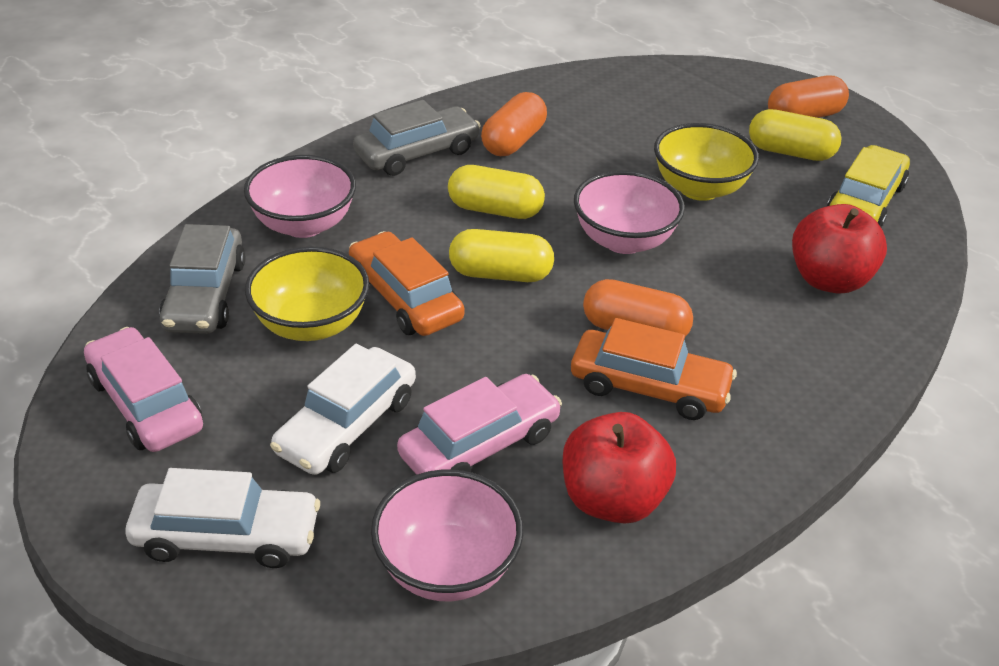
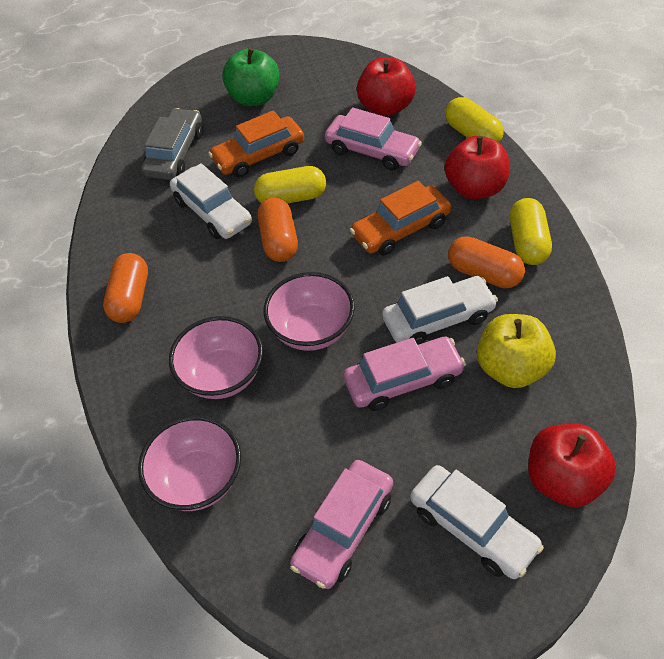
green apple: 0 -> 1
grey car: 2 -> 1
pink car: 2 -> 3
red apple: 2 -> 3
white car: 2 -> 3
yellow apple: 0 -> 1
yellow bowl: 2 -> 0
yellow car: 1 -> 0

